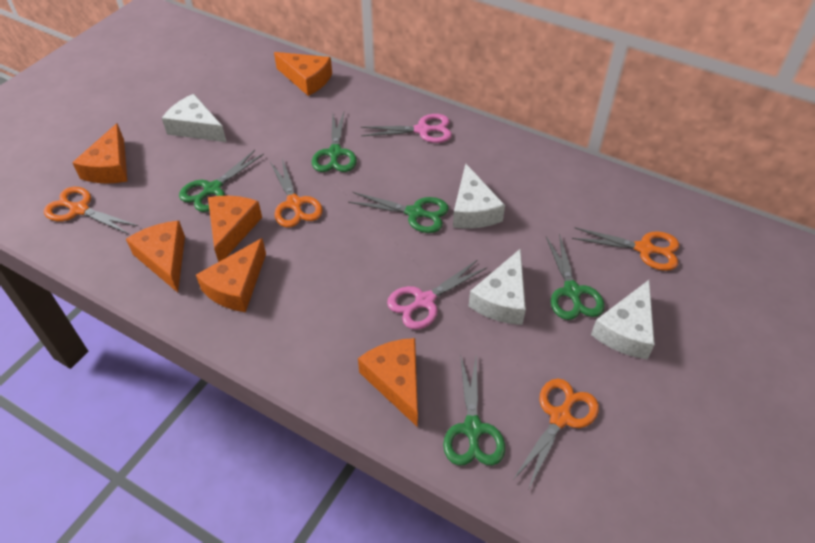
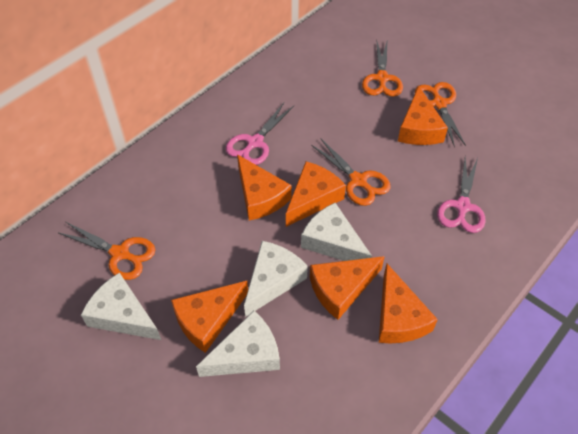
green scissors: 5 -> 0

